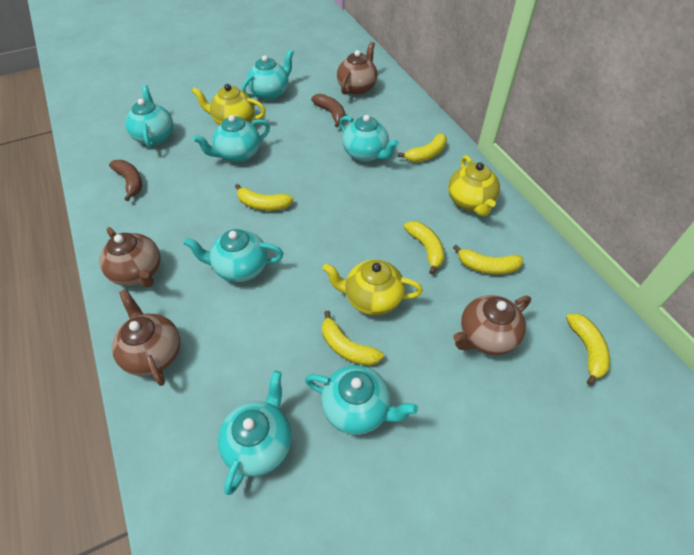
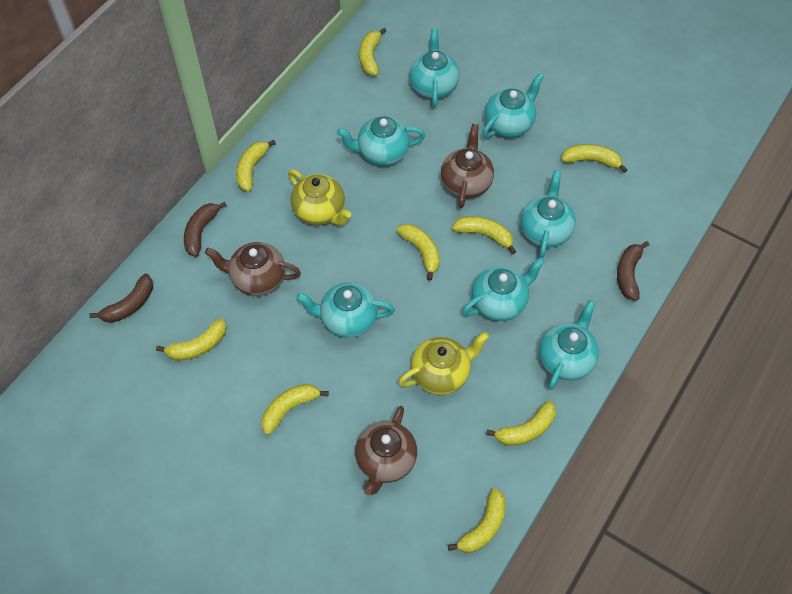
brown banana: 2 -> 3
brown teapot: 4 -> 3
yellow banana: 6 -> 9
yellow teapot: 3 -> 2

